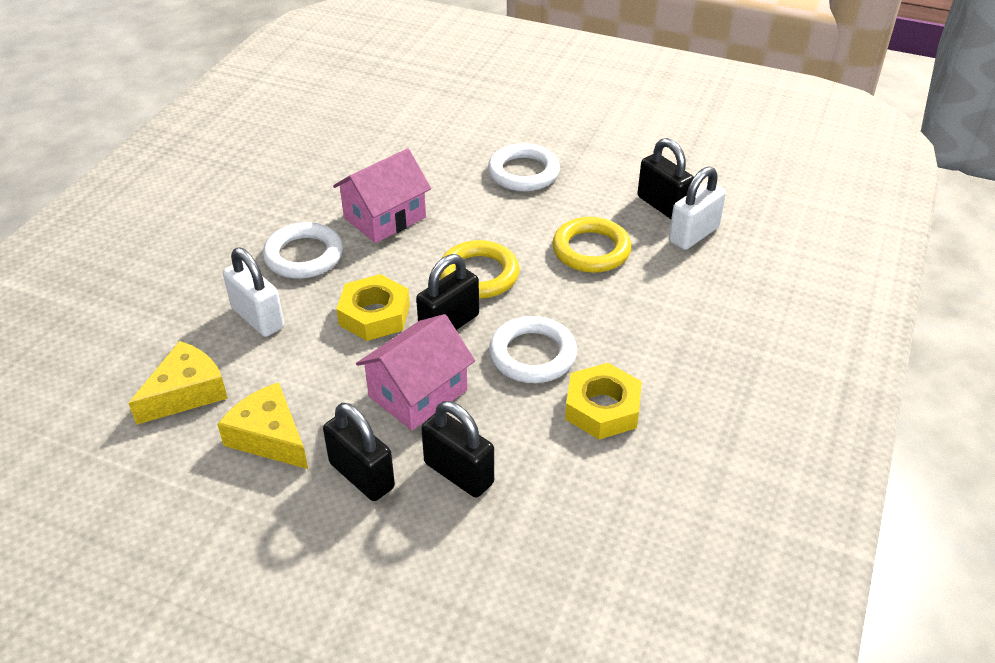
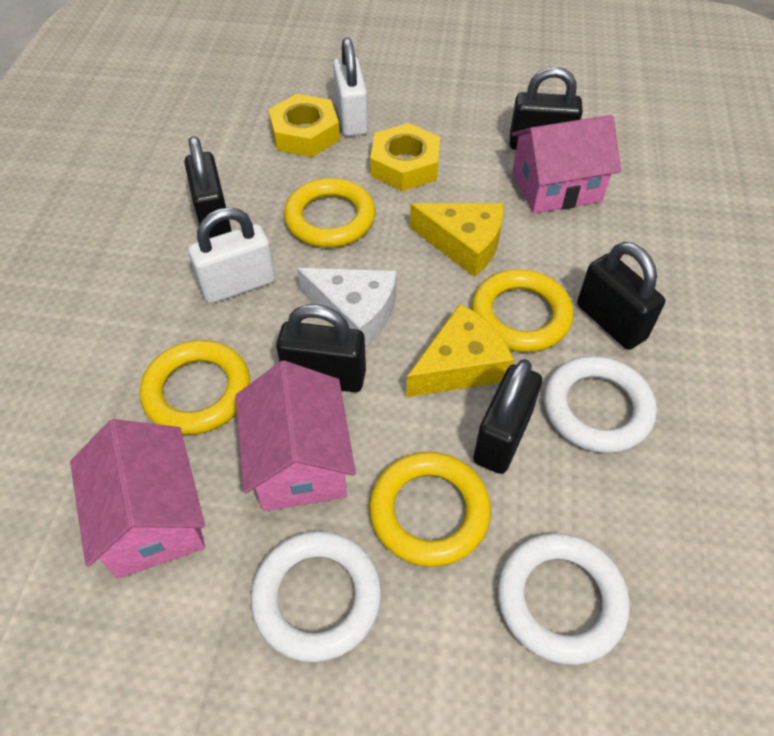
black padlock: 4 -> 5
pink house: 2 -> 3
white cheese: 0 -> 1
yellow ring: 2 -> 4

